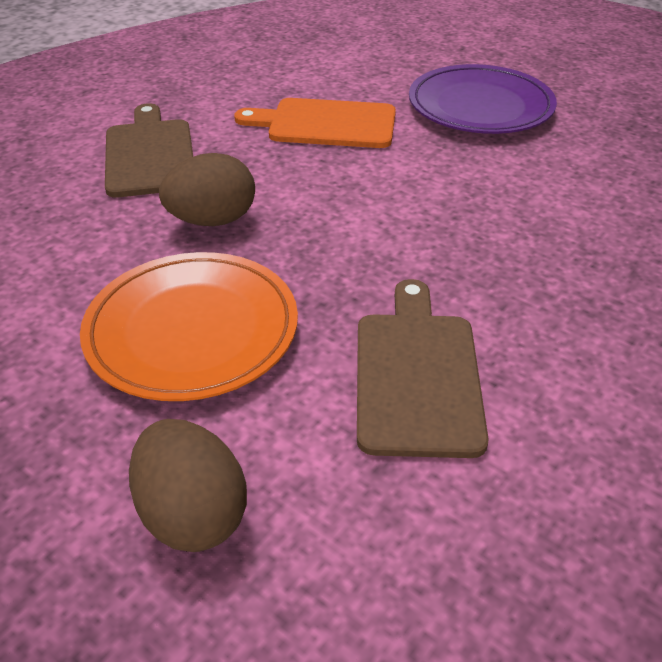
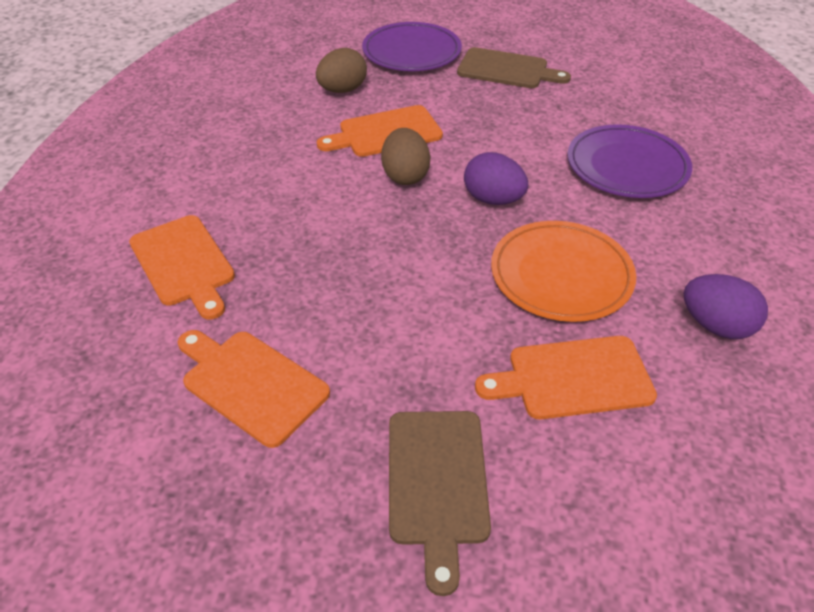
orange cutting board: 1 -> 4
purple egg: 0 -> 2
purple plate: 1 -> 2

